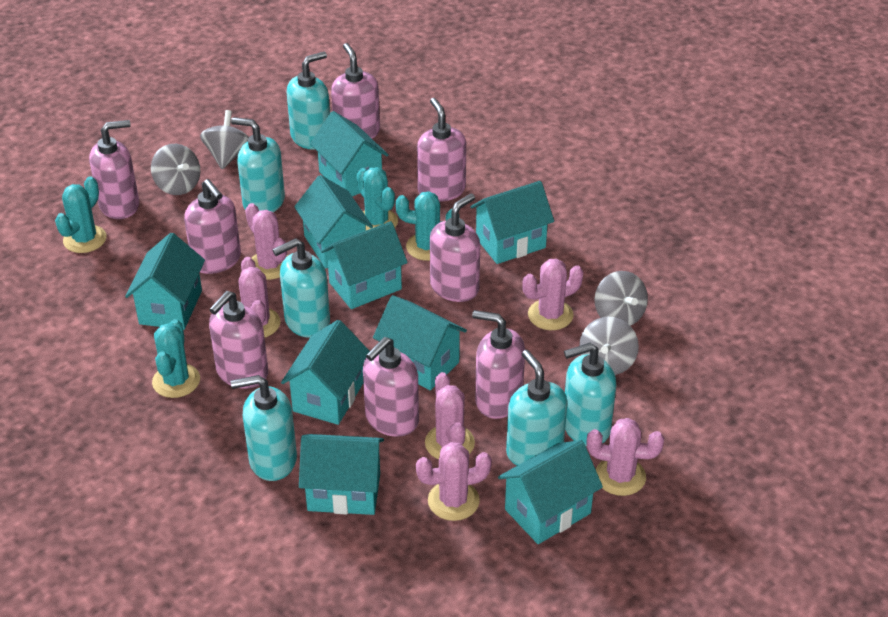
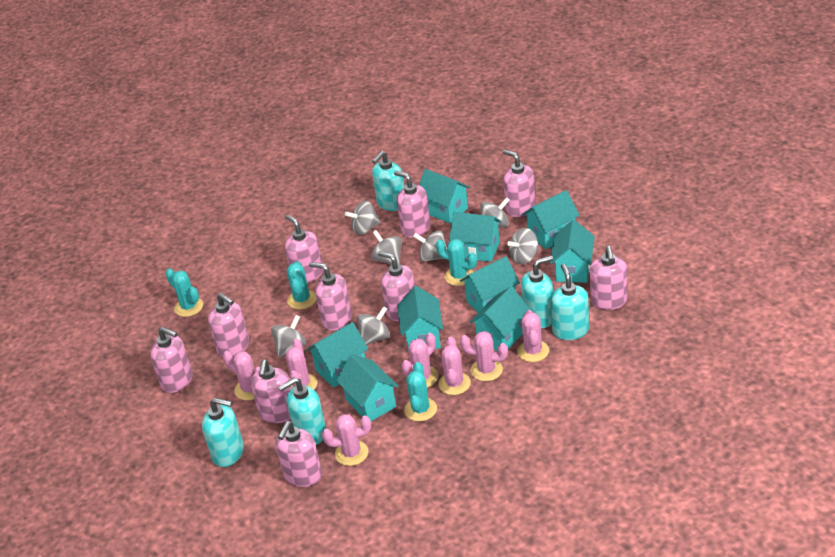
grey spinning top: 4 -> 7
pink cactus: 6 -> 7
pink soap dispenser: 8 -> 10
turquoise soap dispenser: 6 -> 5

